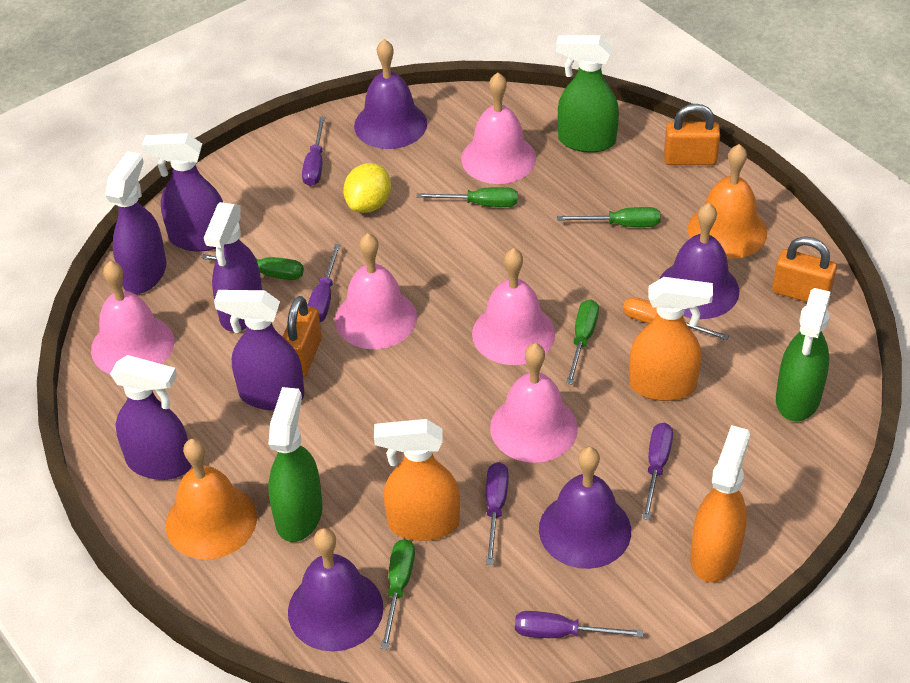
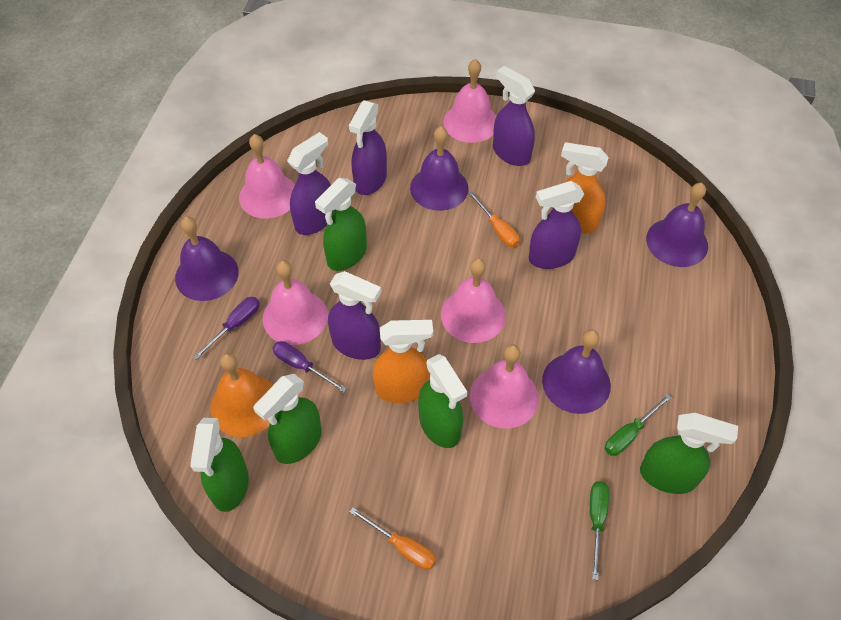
green screwdriver: 5 -> 2
green spray bottle: 3 -> 5
orange bell: 2 -> 1
orange padlock: 3 -> 0
orange screwdriver: 1 -> 2
orange spray bottle: 3 -> 2
purple screwdriver: 5 -> 2
yellow lemon: 1 -> 0

